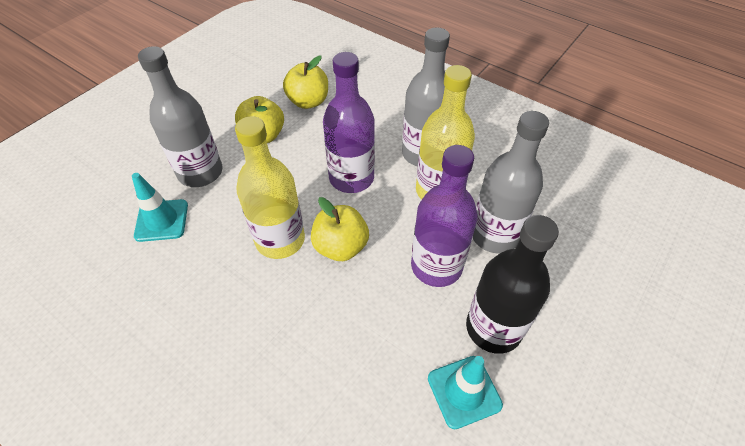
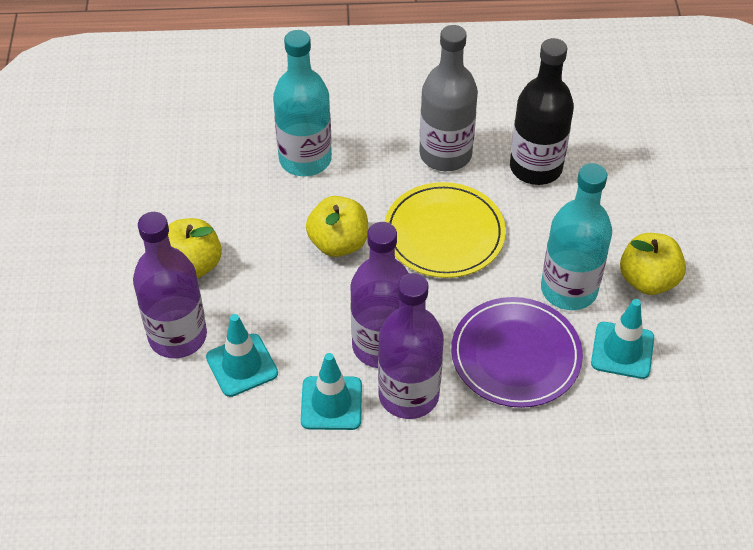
grey bottle: 3 -> 1
purple bottle: 2 -> 3
purple plate: 0 -> 1
turquoise bottle: 0 -> 2
turquoise traffic cone: 2 -> 3
yellow bottle: 2 -> 0
yellow plate: 0 -> 1

